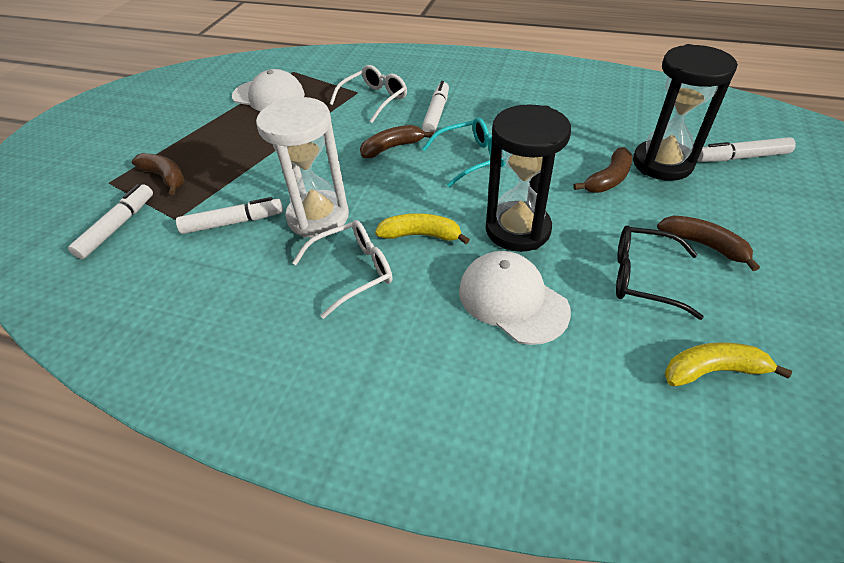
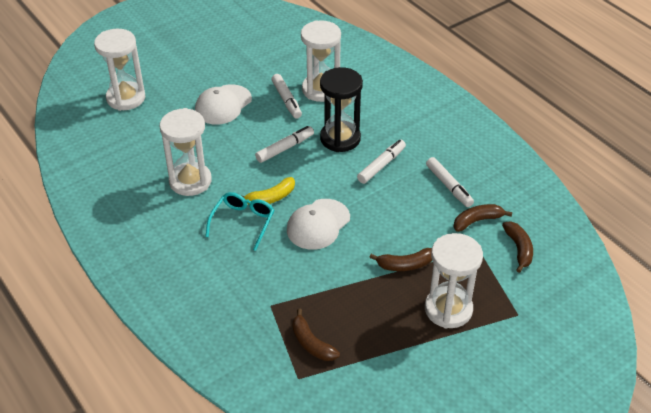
black glasses: 1 -> 0
black hourglass: 2 -> 1
white glasses: 2 -> 0
white hourglass: 1 -> 4
yellow banana: 2 -> 1

